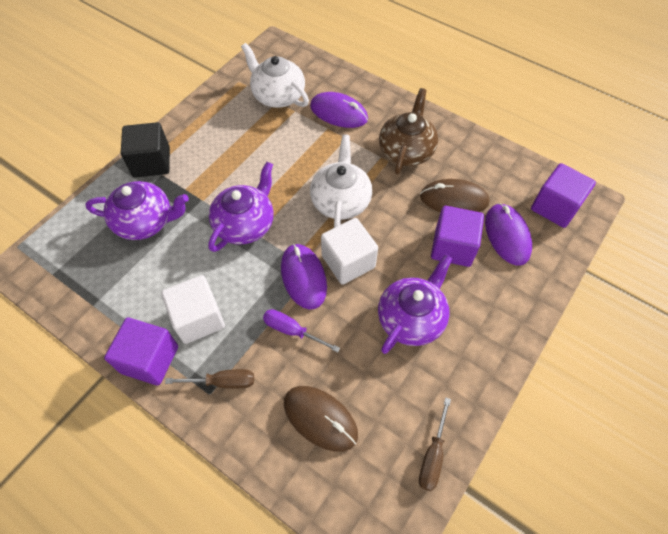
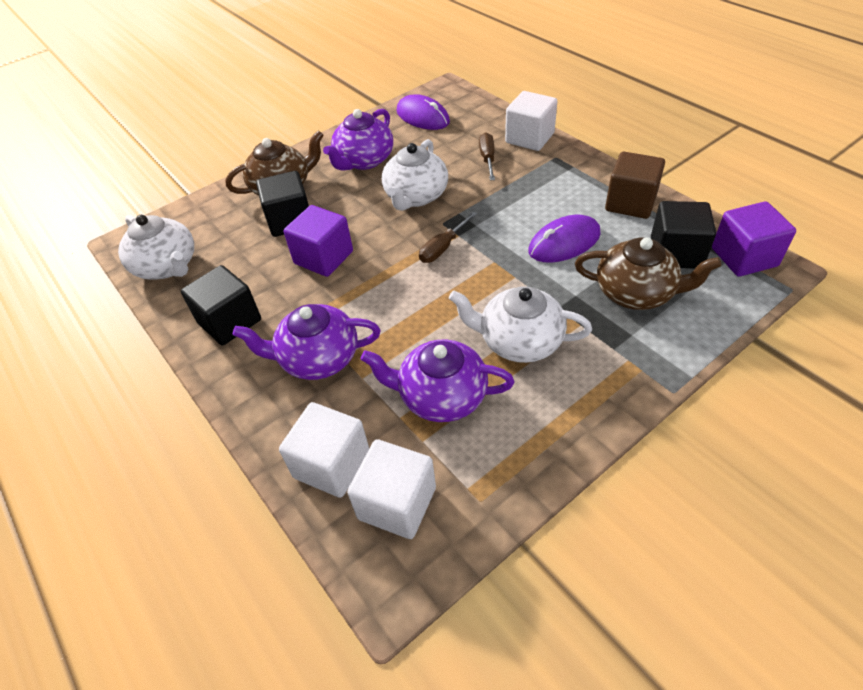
black cube: 1 -> 3
brown cube: 0 -> 1
brown mouse: 2 -> 0
brown teapot: 1 -> 2
purple cube: 3 -> 2
purple mouse: 3 -> 2
purple screwdriver: 1 -> 0
white cube: 2 -> 3
white teapot: 2 -> 3

